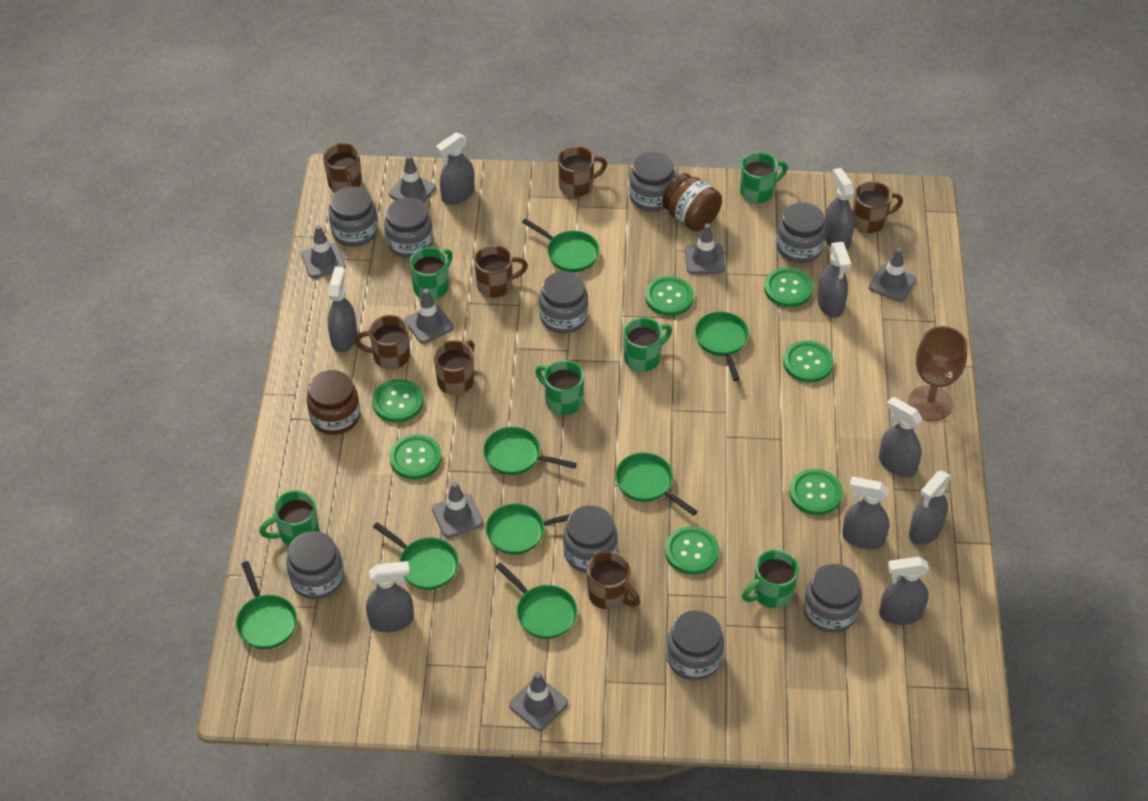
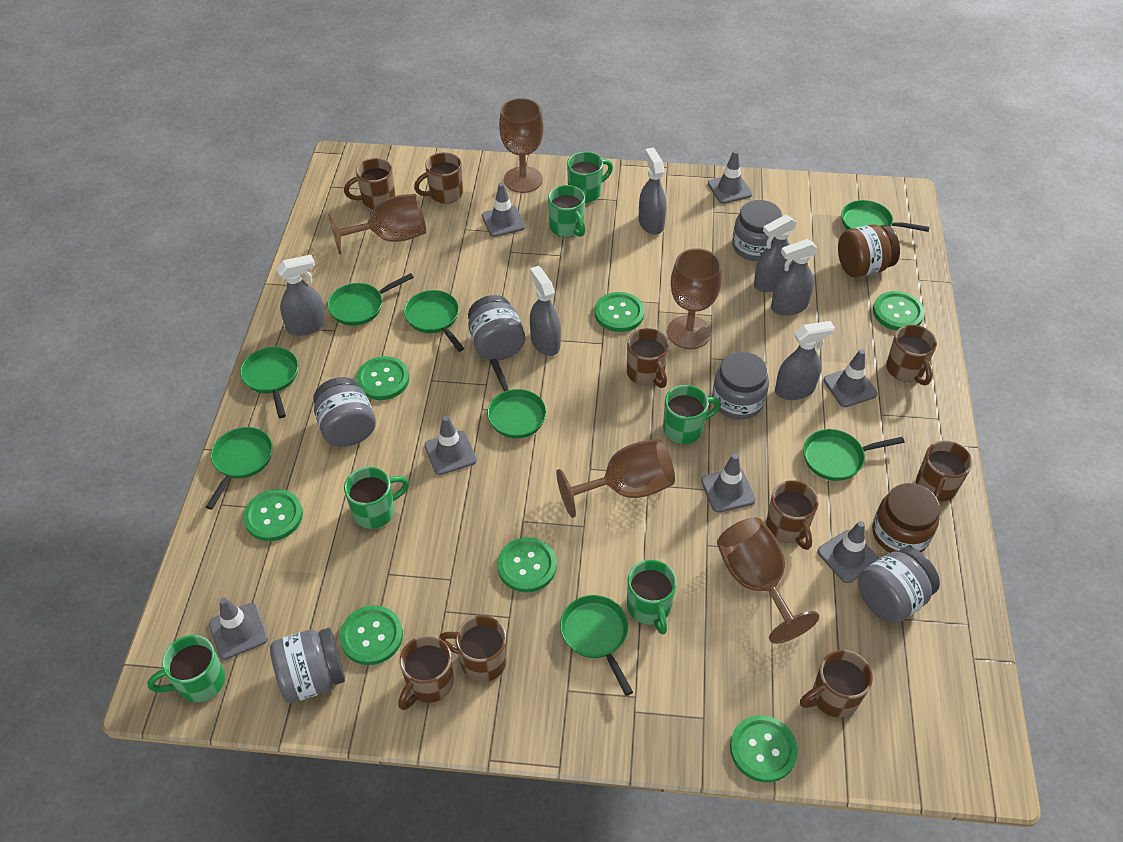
brown goblet: 1 -> 5
brown mug: 7 -> 9
grey jar: 9 -> 6
grey spray bottle: 9 -> 6

